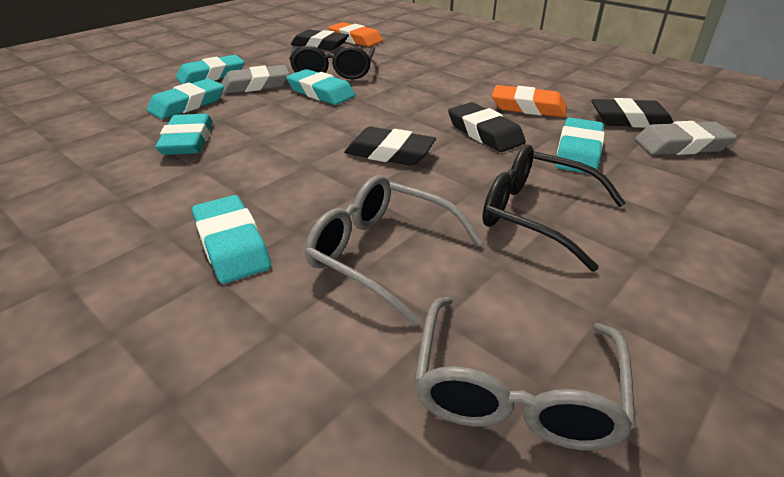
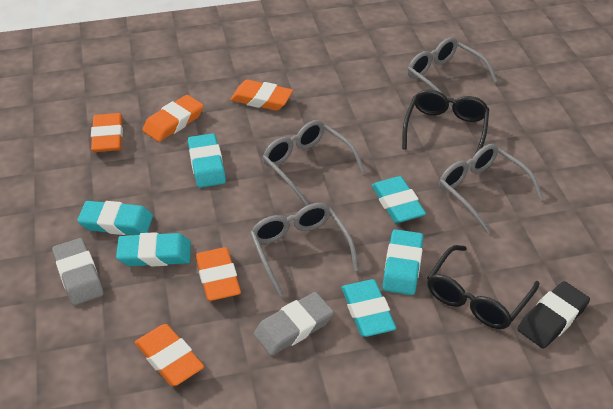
black eraser: 4 -> 1
grey glasses: 2 -> 4
orange eraser: 2 -> 5

